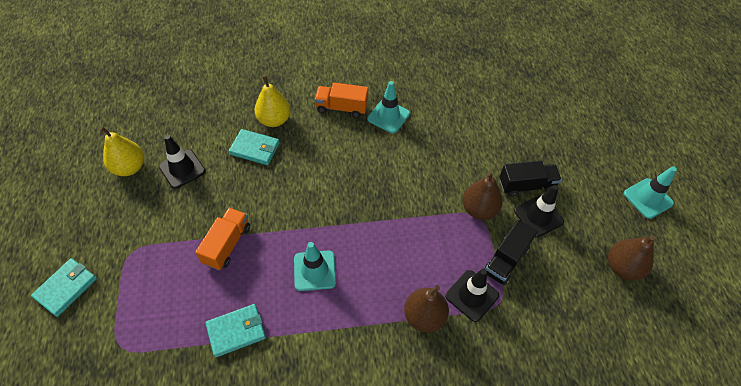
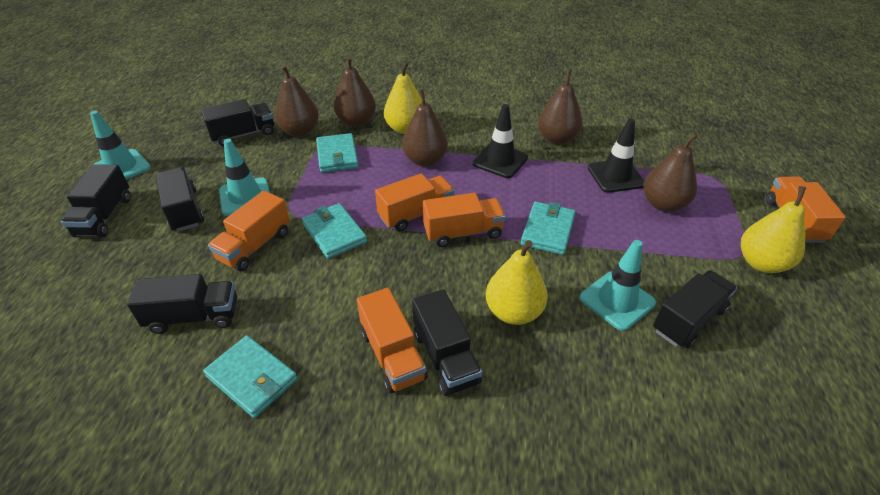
black traffic cone: 3 -> 2
black truck: 2 -> 6
brown pear: 3 -> 5
orange truck: 2 -> 5
turquoise wallet: 3 -> 4
yellow pear: 2 -> 3

